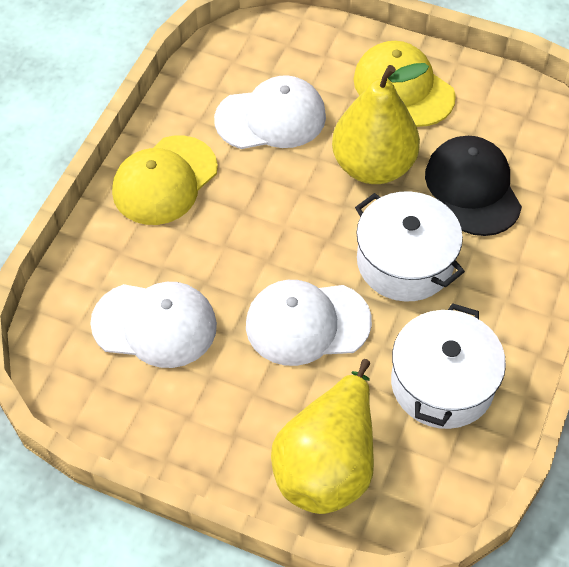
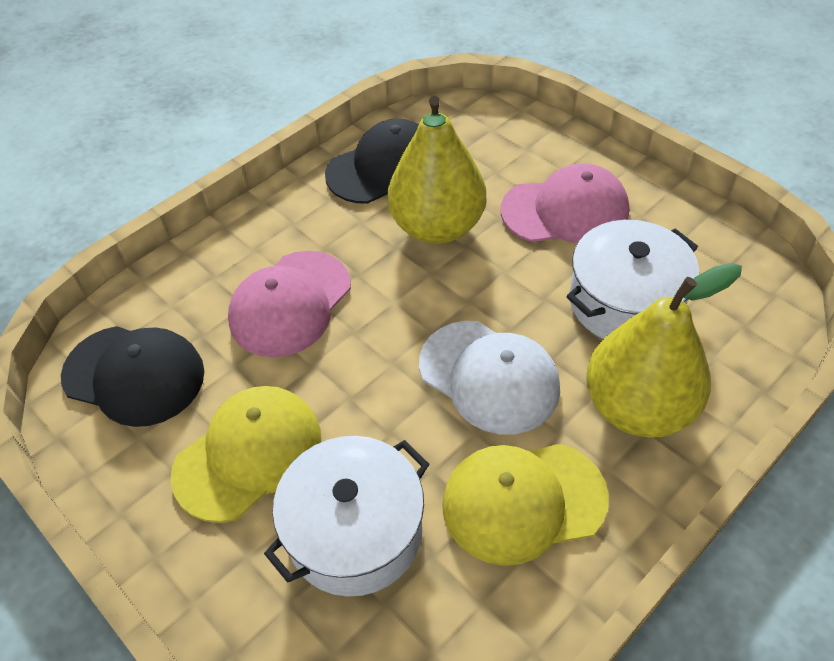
black cap: 1 -> 2
pink cap: 0 -> 2
white cap: 3 -> 1

